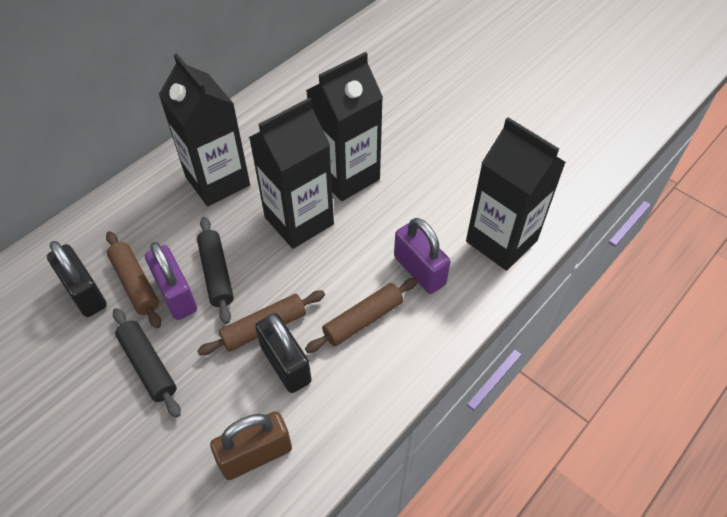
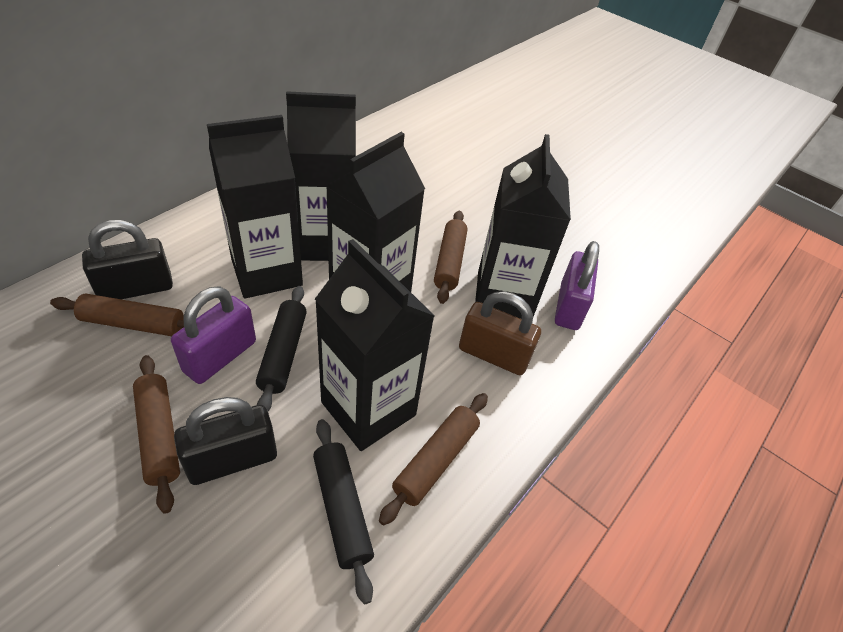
black carton: 4 -> 5
brown rolling pin: 3 -> 4

